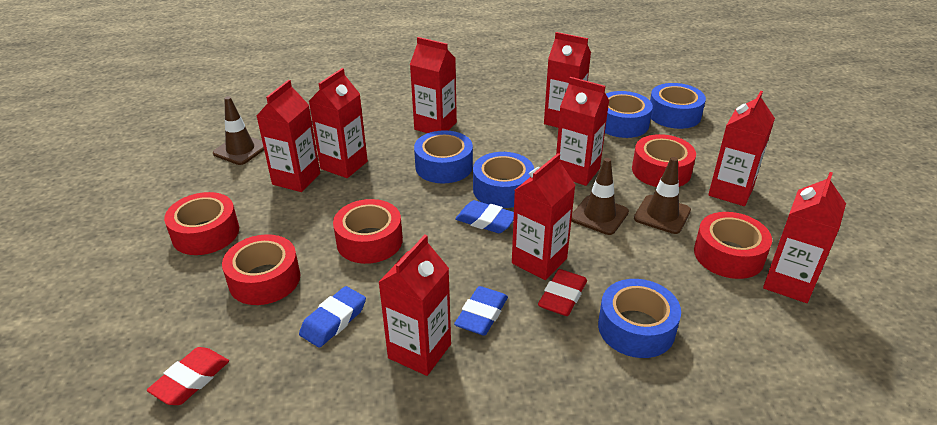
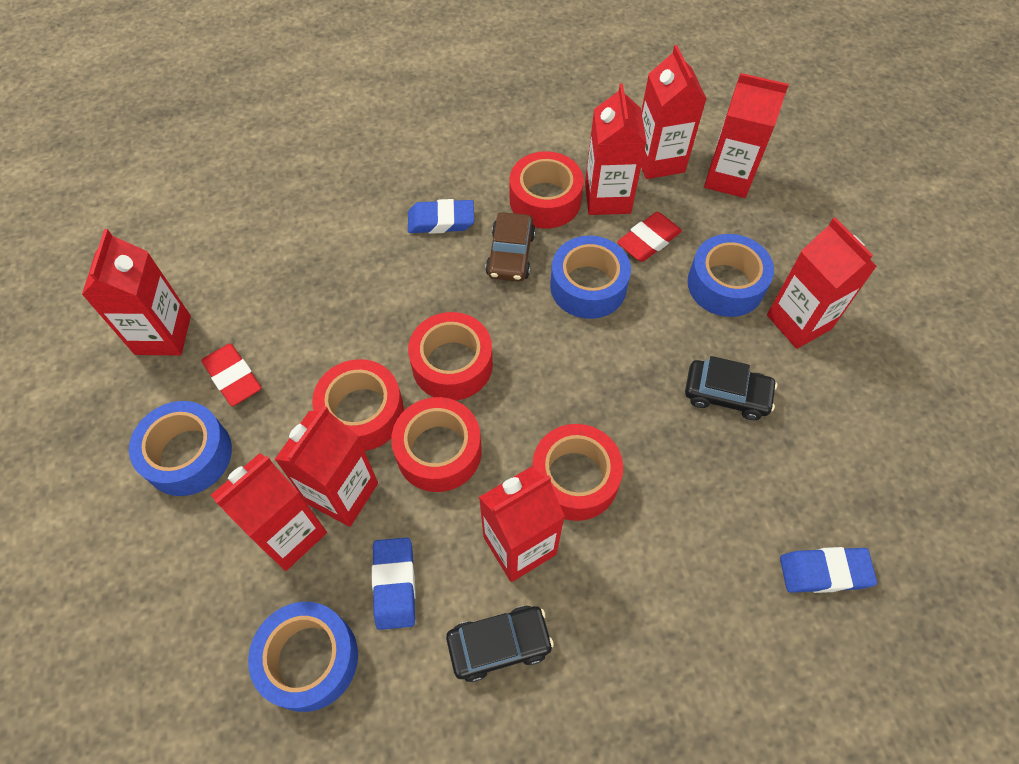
black car: 0 -> 2
blue tape: 5 -> 4
brown car: 0 -> 1
brown traffic cone: 3 -> 0
red carton: 9 -> 8

